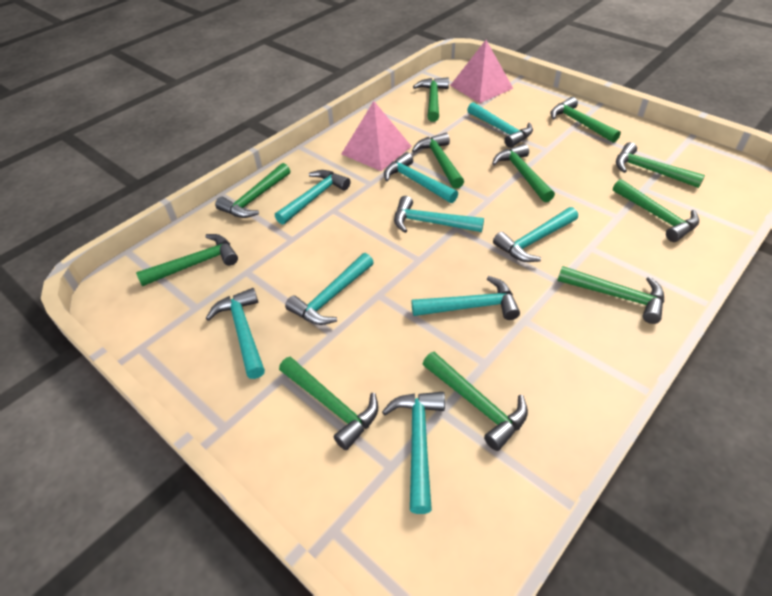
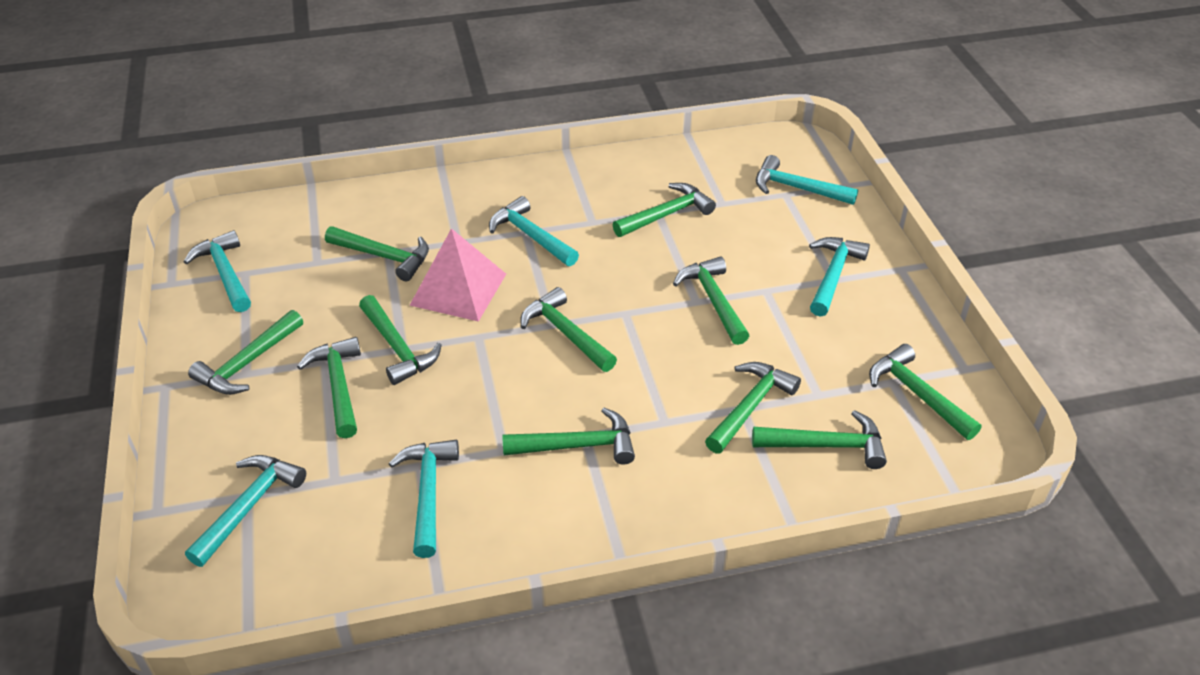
pink pyramid: 2 -> 1
turquoise hammer: 9 -> 6

